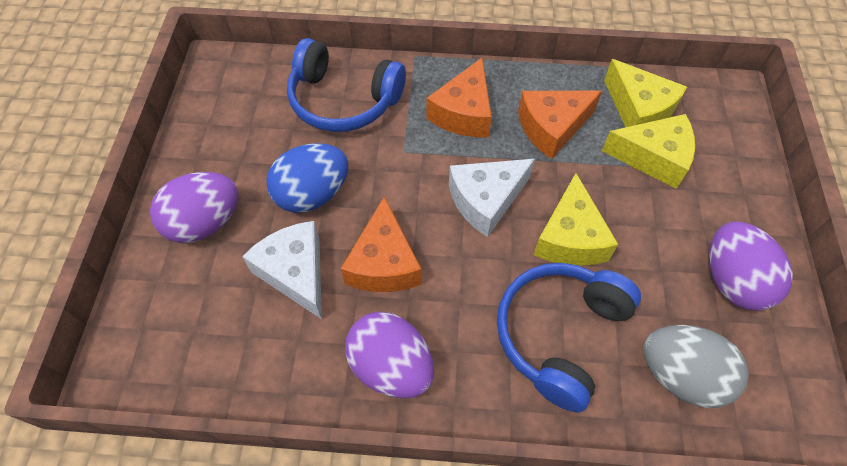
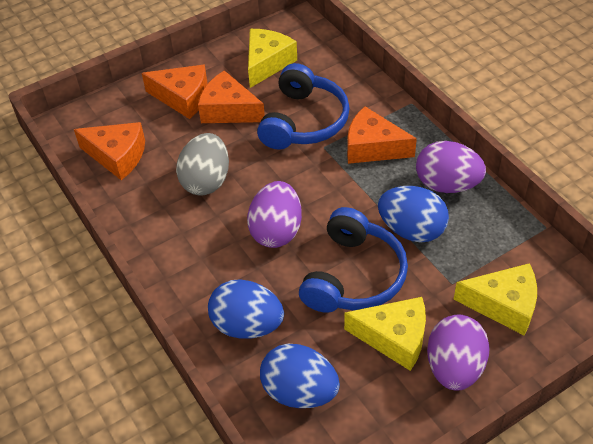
blue egg: 1 -> 3
orange cheese: 3 -> 4
white cheese: 2 -> 0

